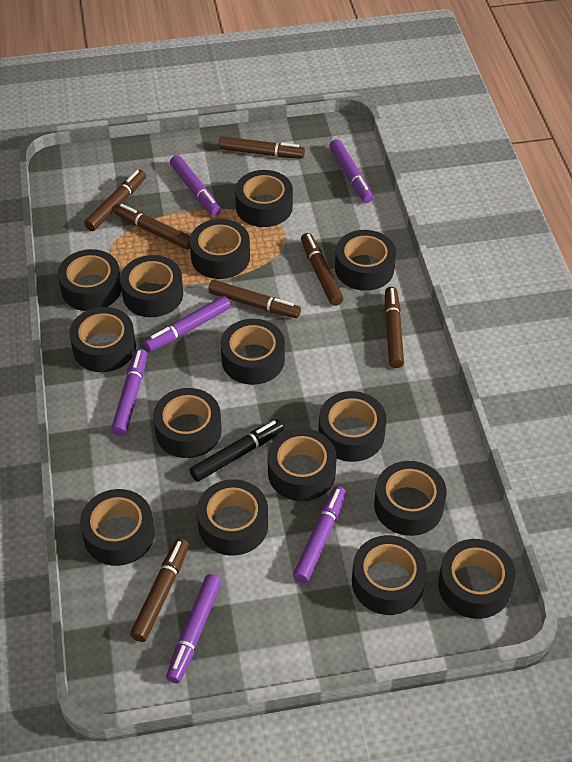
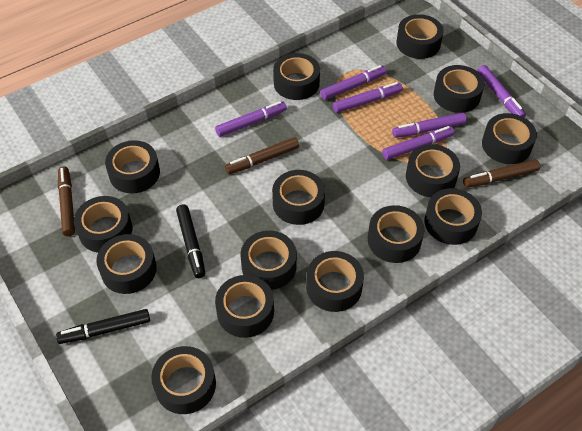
black marker: 1 -> 2
brown marker: 7 -> 3

